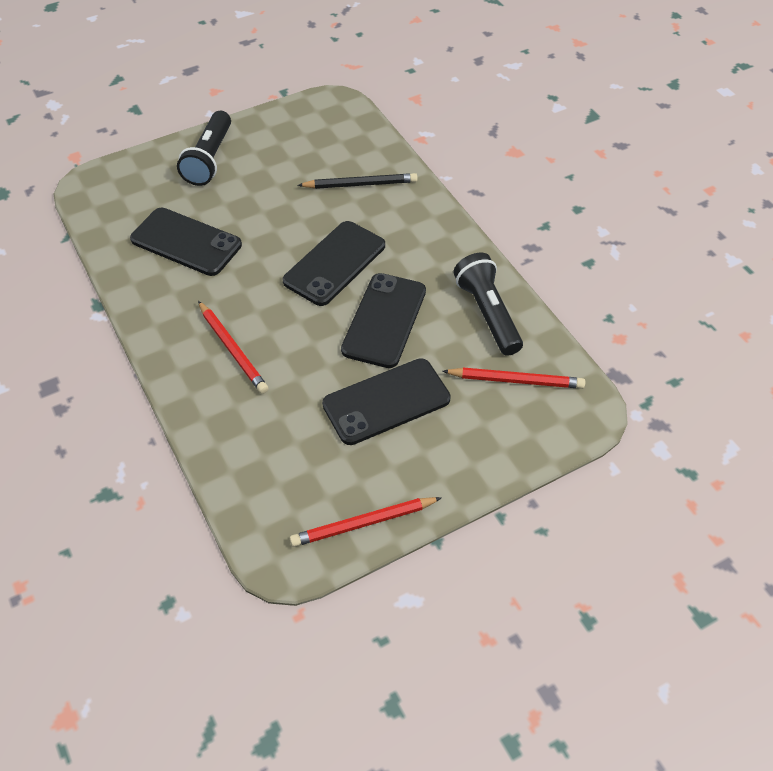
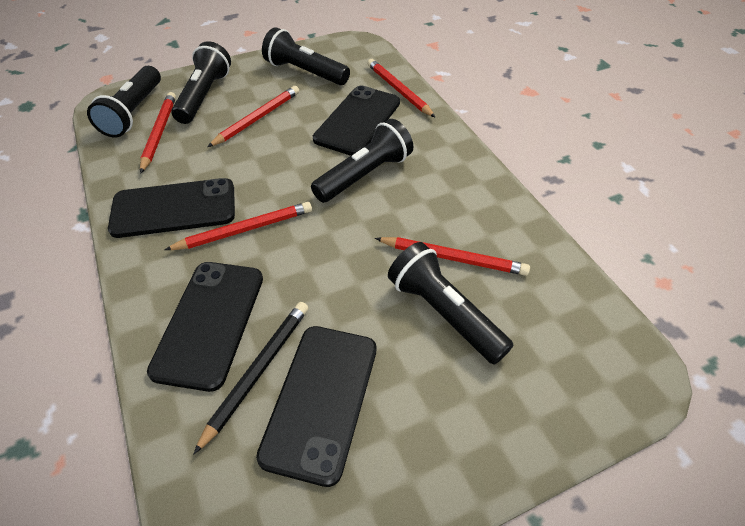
black flashlight: 2 -> 5
red pencil: 3 -> 5

